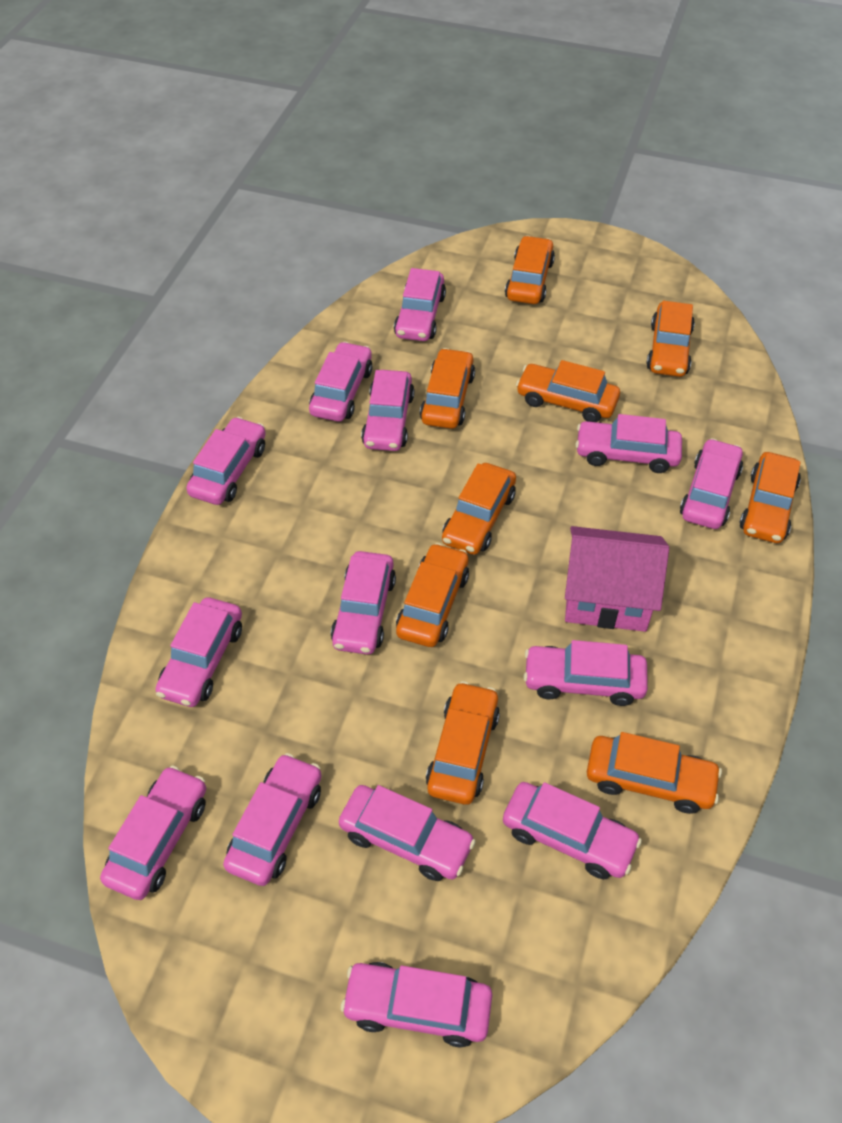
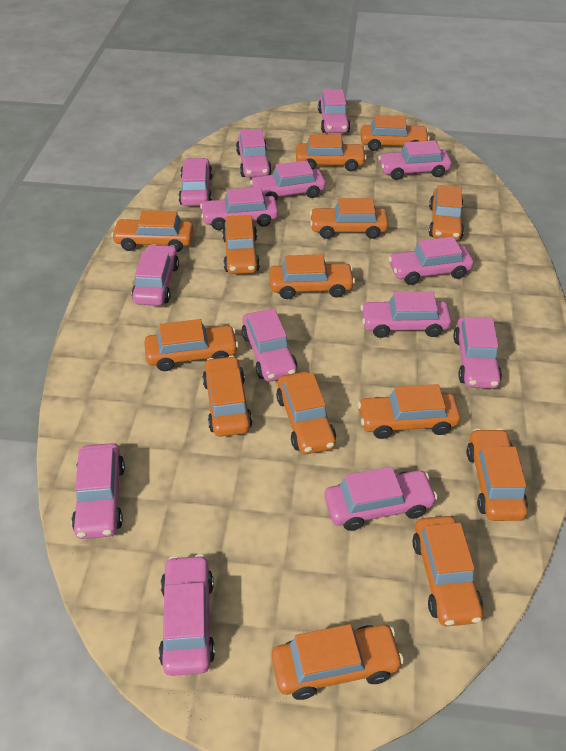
orange car: 9 -> 14
pink house: 1 -> 0

